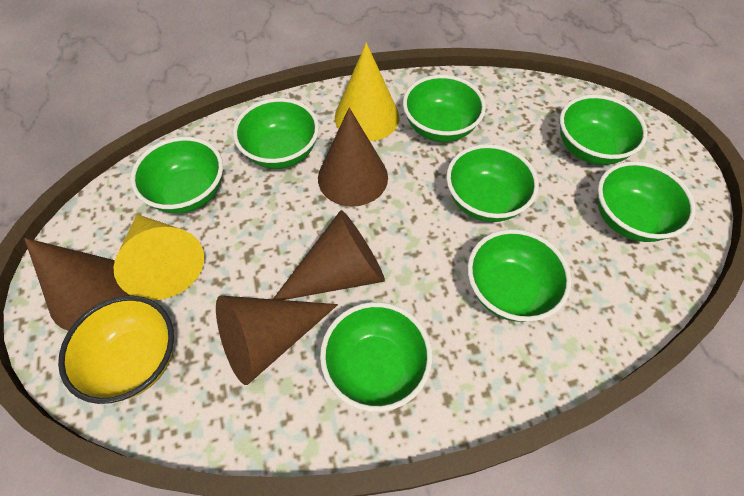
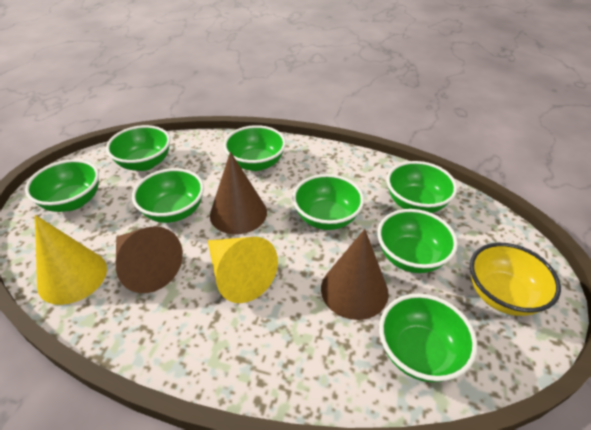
brown cone: 4 -> 3

